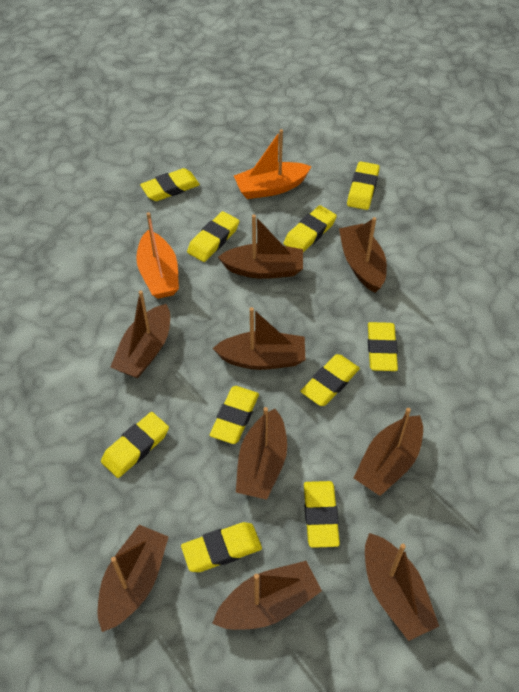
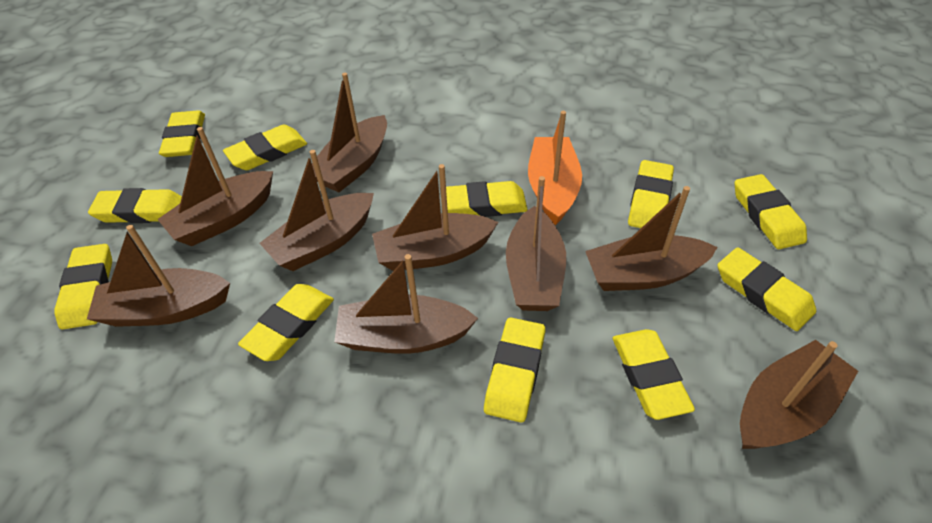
orange boat: 2 -> 1
yellow eraser: 10 -> 11

